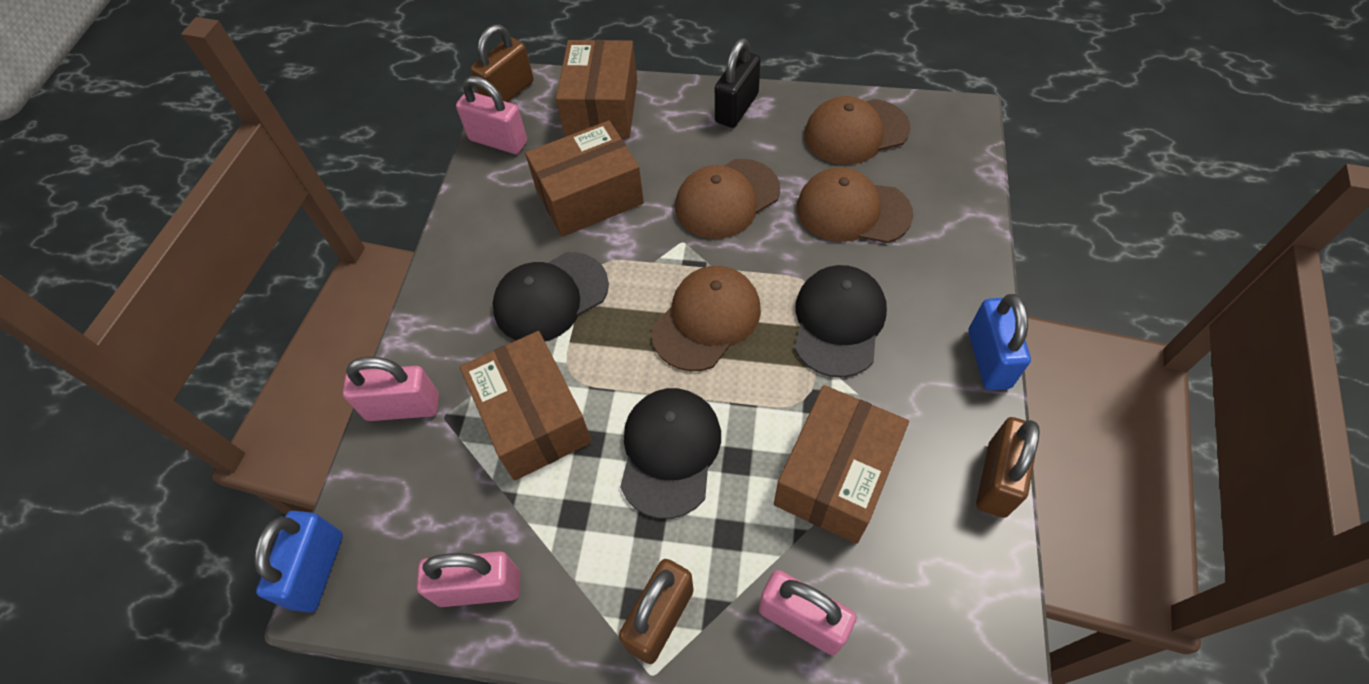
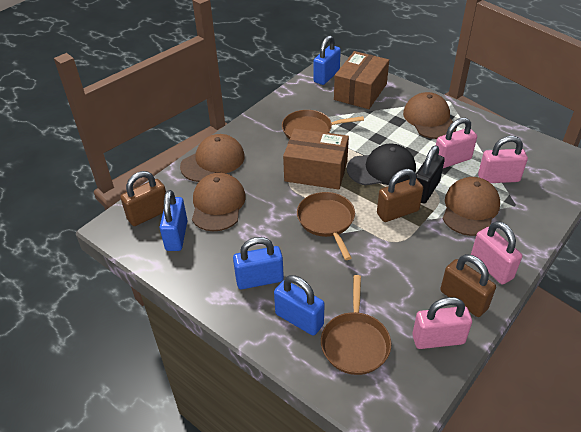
black cap: 3 -> 1
blue padlock: 2 -> 4
brown box: 4 -> 2
brown pan: 0 -> 3

